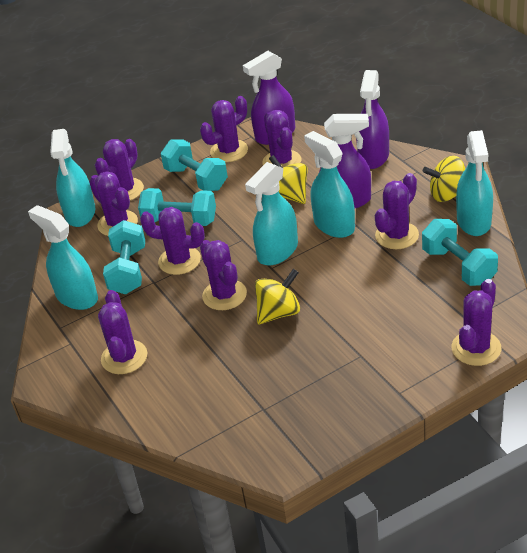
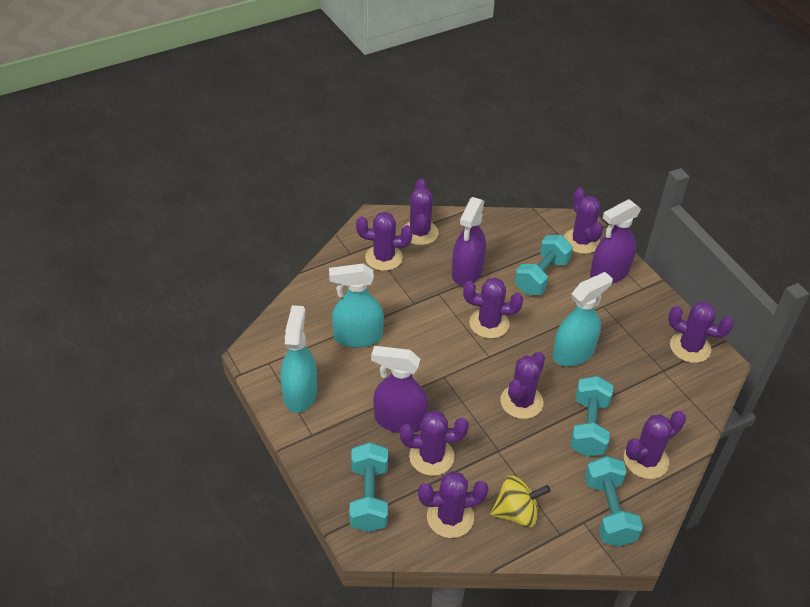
turquoise spray bottle: 5 -> 3
yellow spinning top: 3 -> 1

